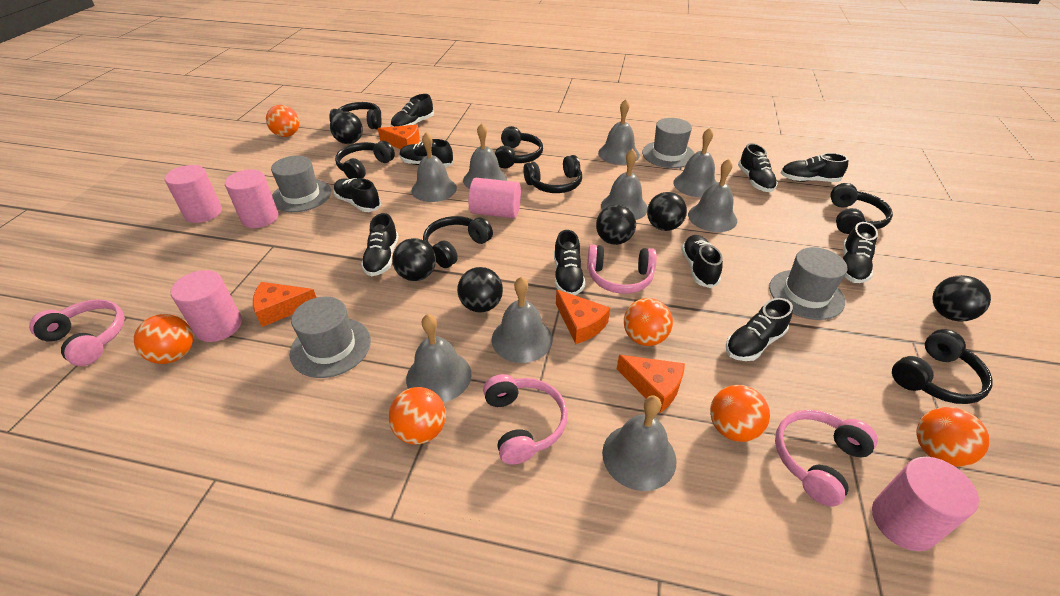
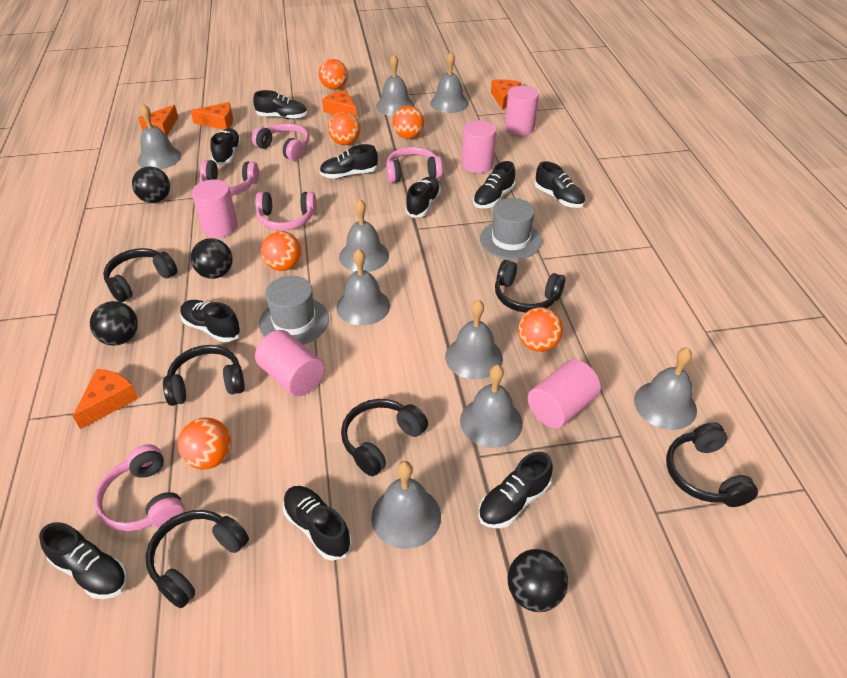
black ball: 6 -> 4
black headphones: 7 -> 6
grey hat: 4 -> 2
orange cheese: 4 -> 5
pink headphones: 4 -> 5

